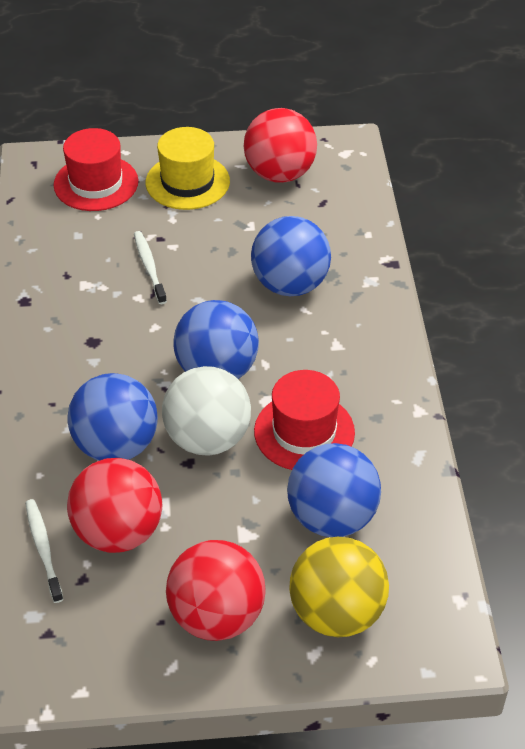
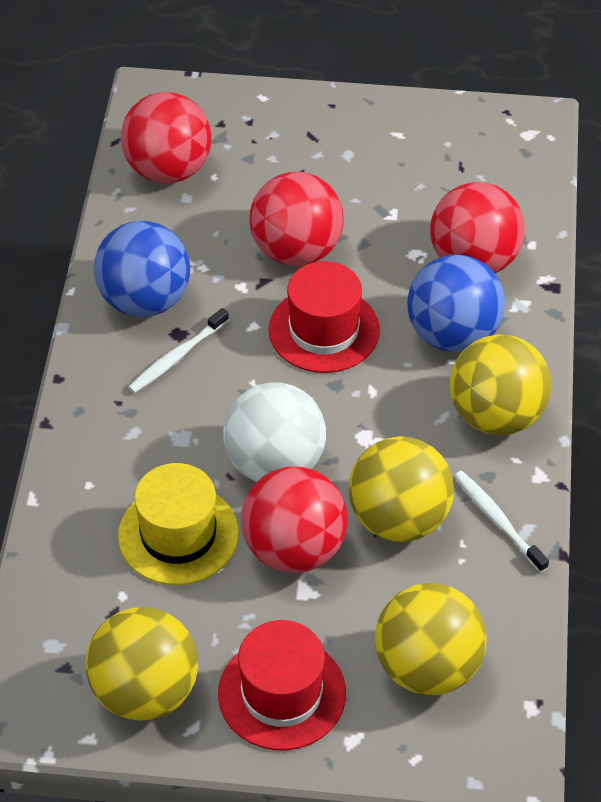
blue ball: 4 -> 2
red ball: 3 -> 4
yellow ball: 1 -> 4

